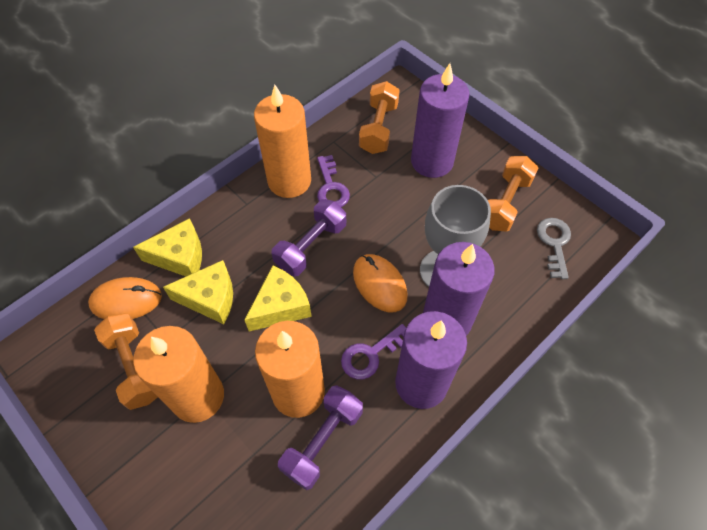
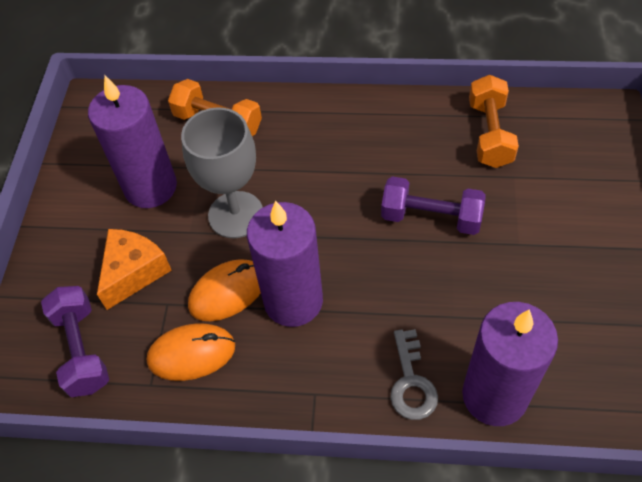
orange candle: 3 -> 0
orange cheese: 0 -> 1
orange dumbbell: 3 -> 2
purple key: 2 -> 0
yellow cheese: 3 -> 0

